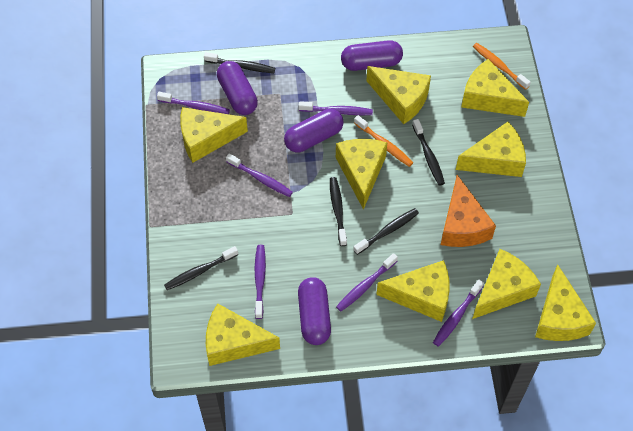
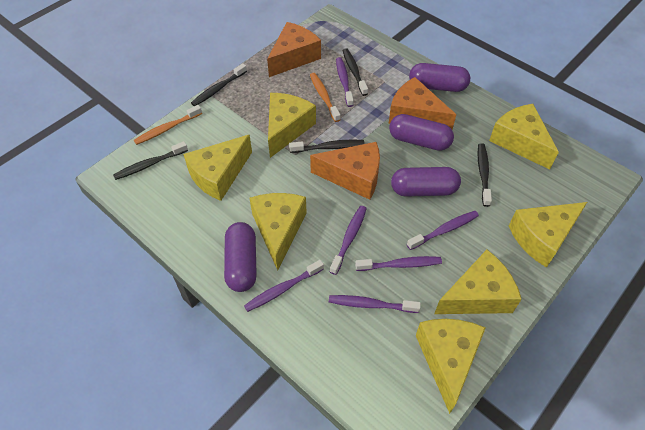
orange cheese: 1 -> 3
yellow cheese: 9 -> 7

